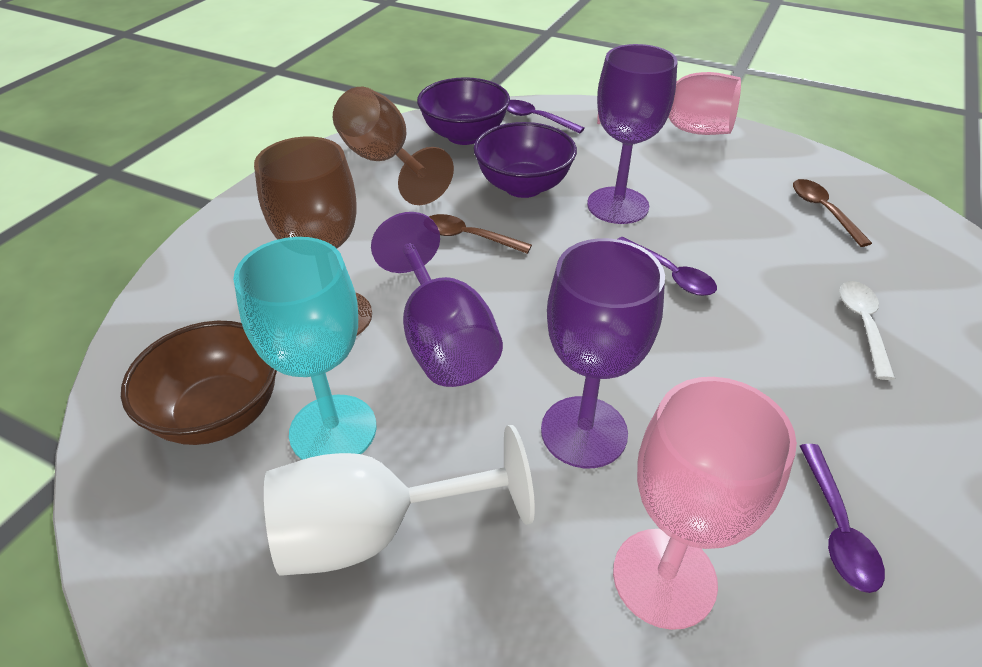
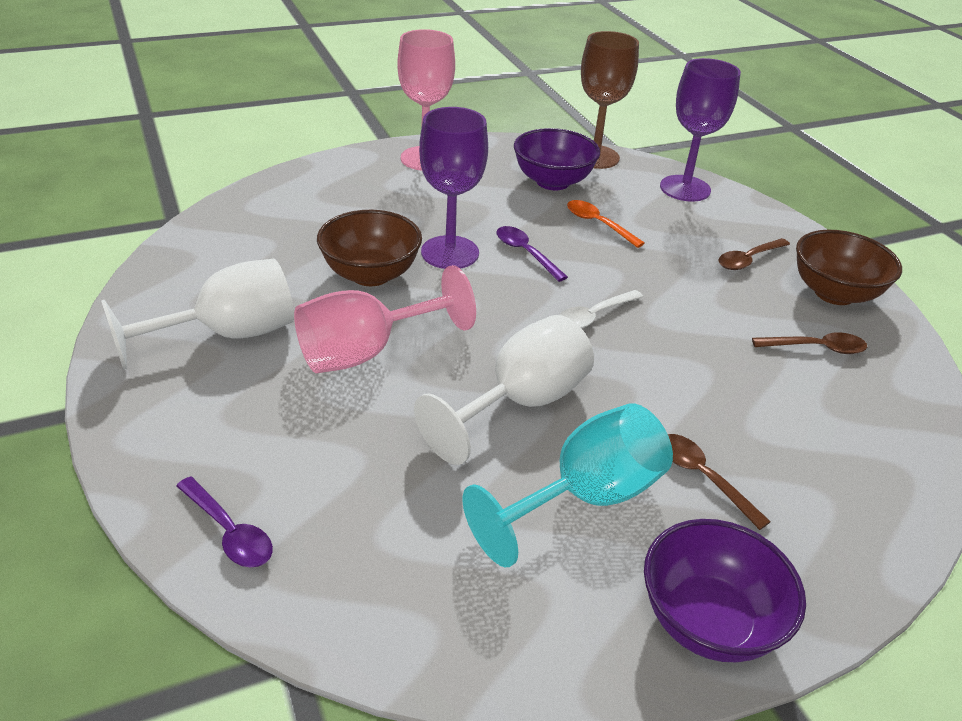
brown bowl: 1 -> 2
brown goblet: 2 -> 1
brown spoon: 2 -> 3
orange spoon: 0 -> 1
purple goblet: 3 -> 2
purple spoon: 3 -> 2
white goblet: 1 -> 2

